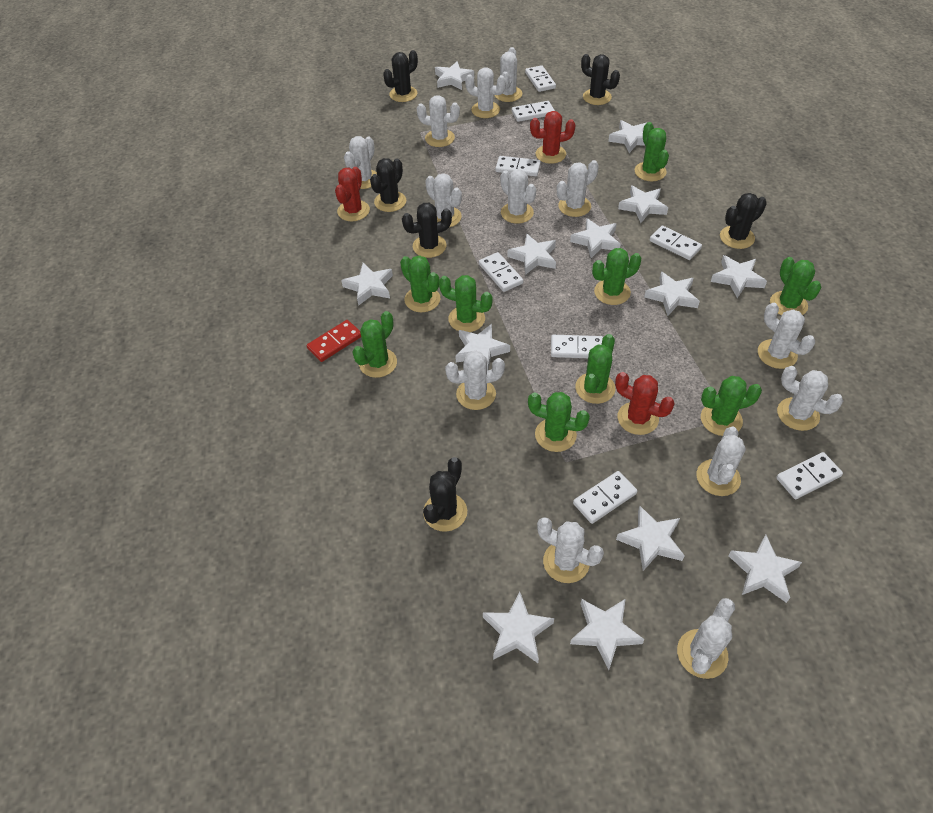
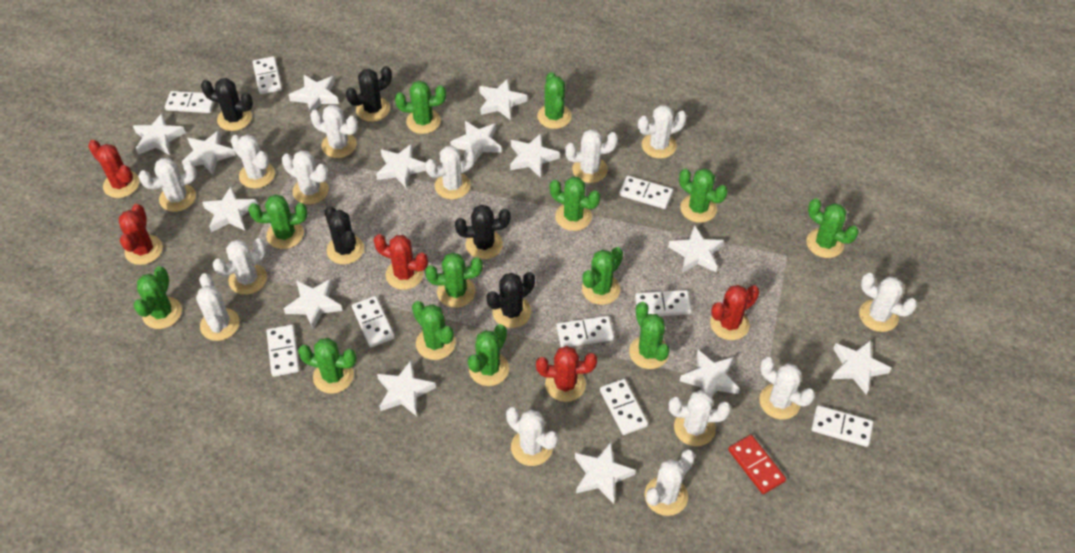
black cactus: 6 -> 5
green cactus: 9 -> 13
red cactus: 3 -> 5
white cactus: 13 -> 14
white domino: 8 -> 9
white star: 13 -> 14

